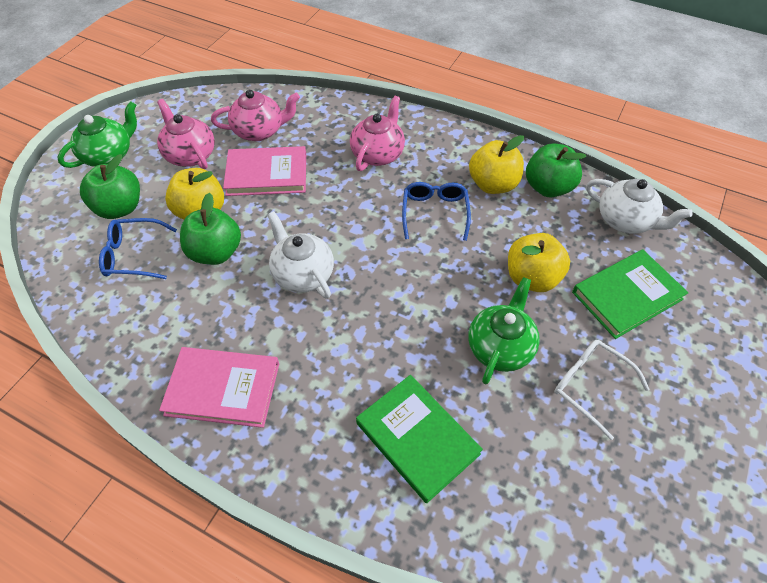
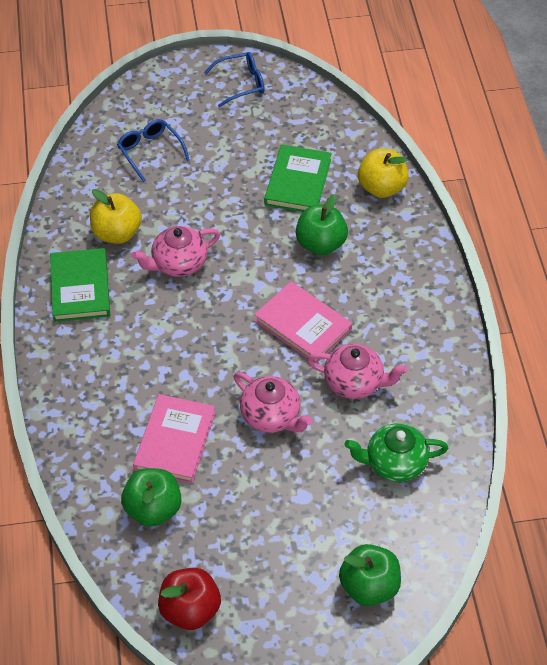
green teapot: 2 -> 1
red apple: 0 -> 1
white glasses: 1 -> 0
white teapot: 2 -> 0
yellow apple: 3 -> 2

